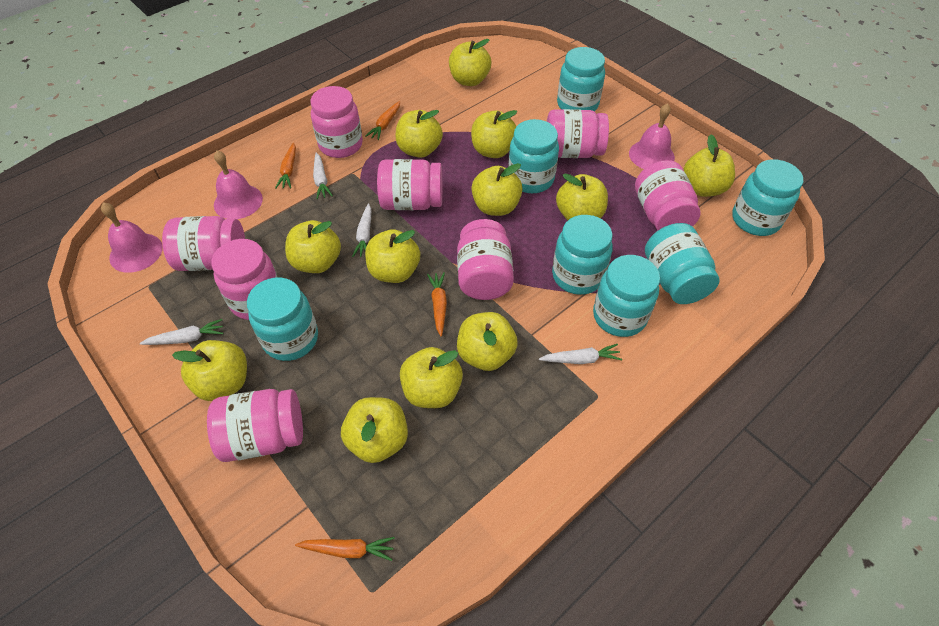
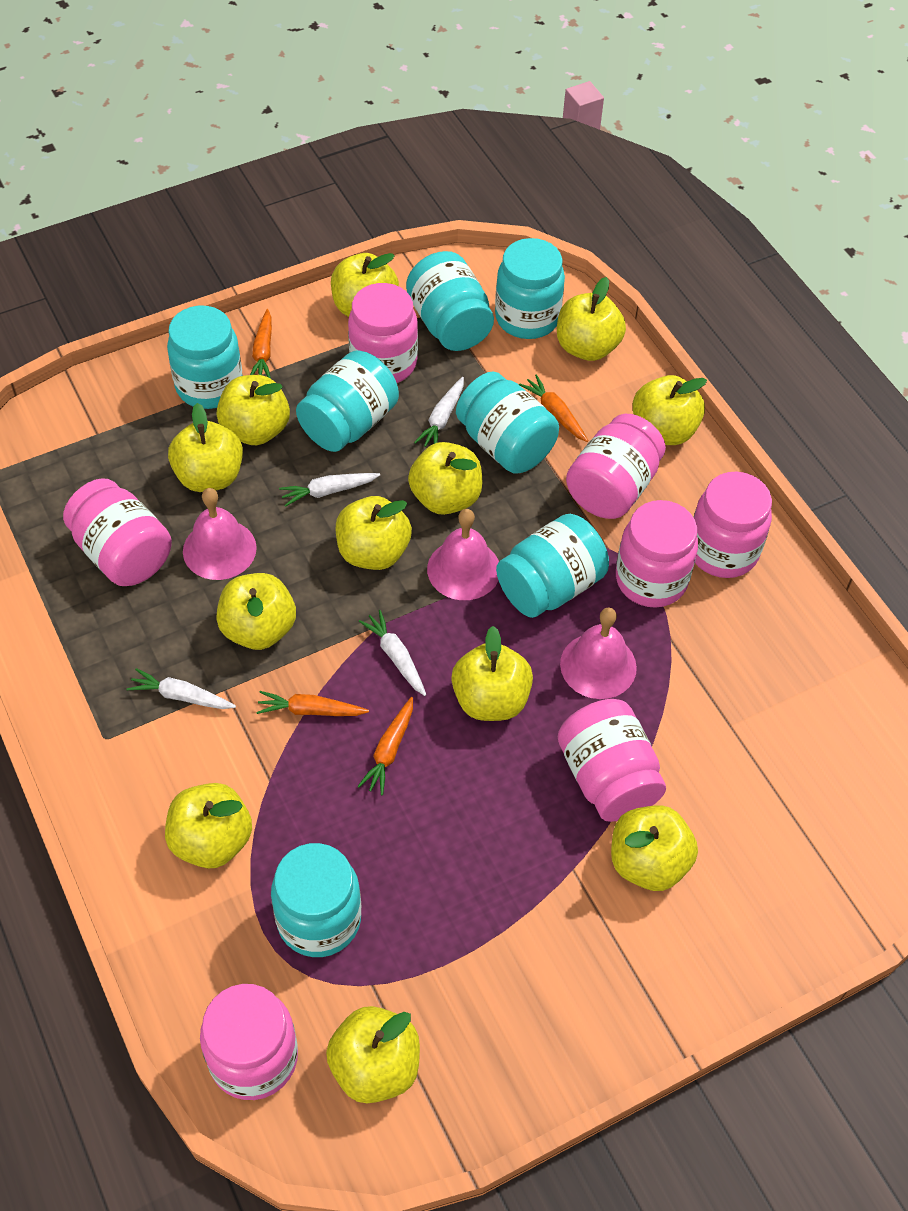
pink jar: 8 -> 7

